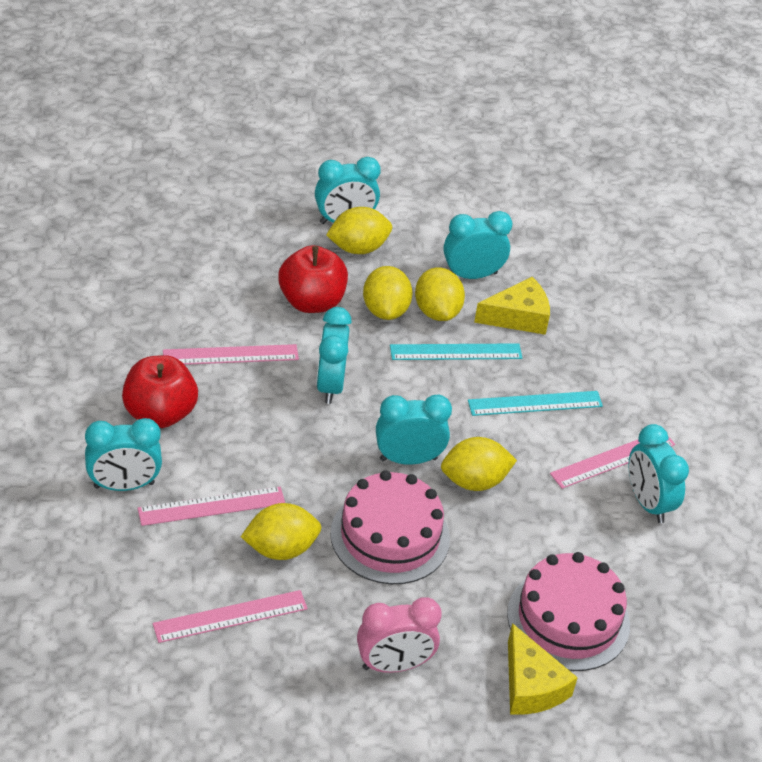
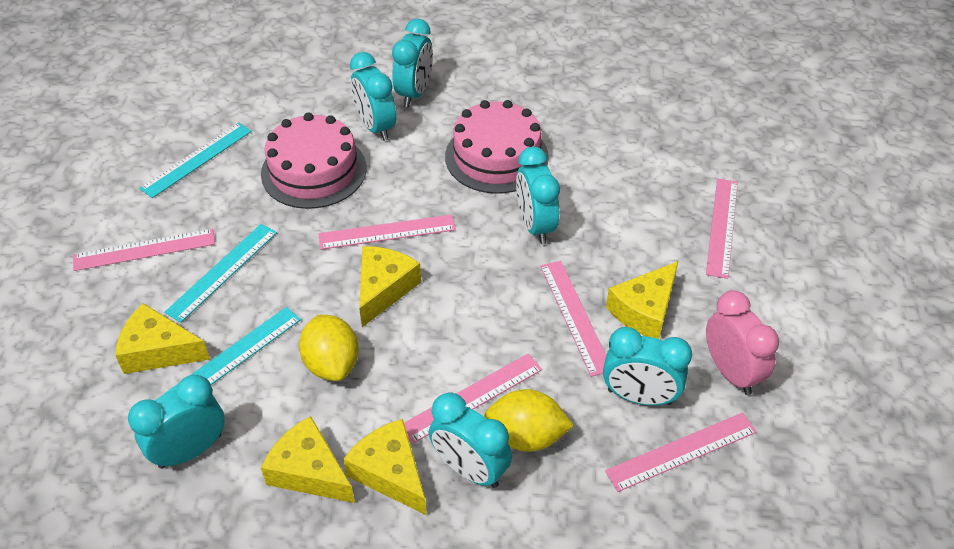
pink ruler: 4 -> 6
red apple: 2 -> 0
turquoise ruler: 2 -> 3
yellow cheese: 2 -> 5
yellow lemon: 5 -> 2

